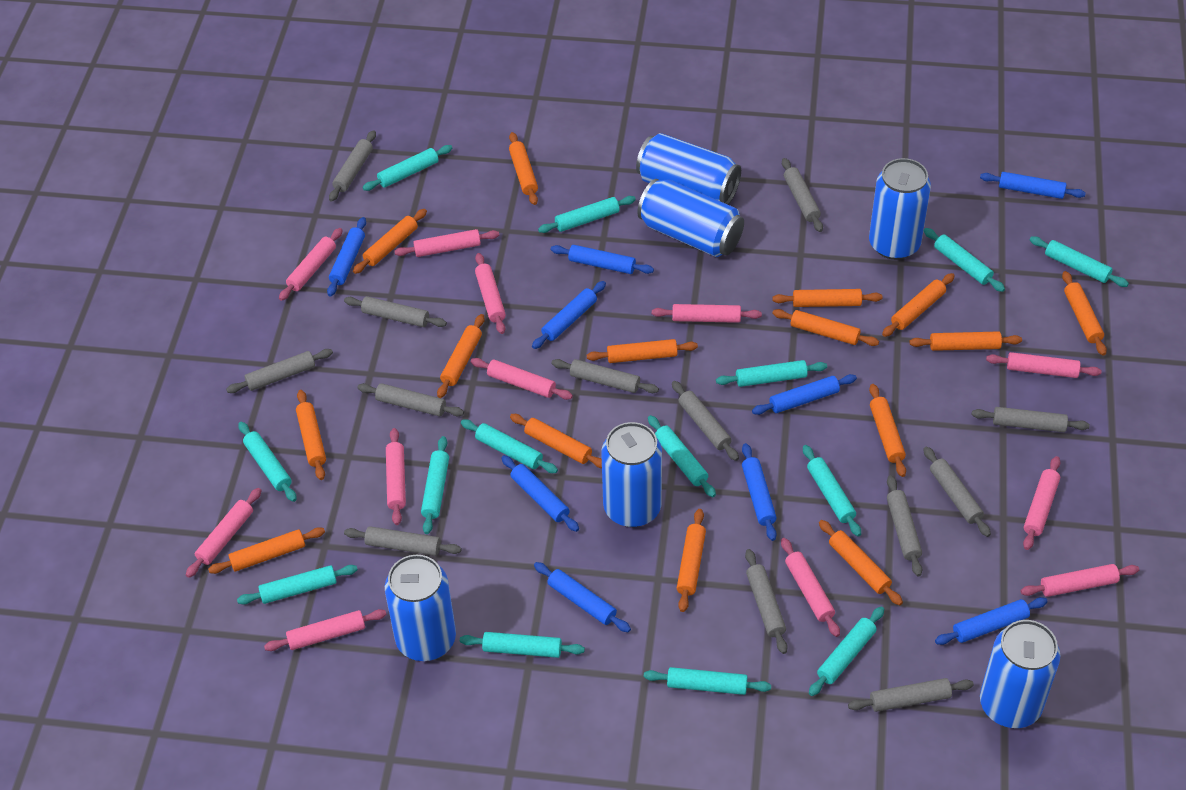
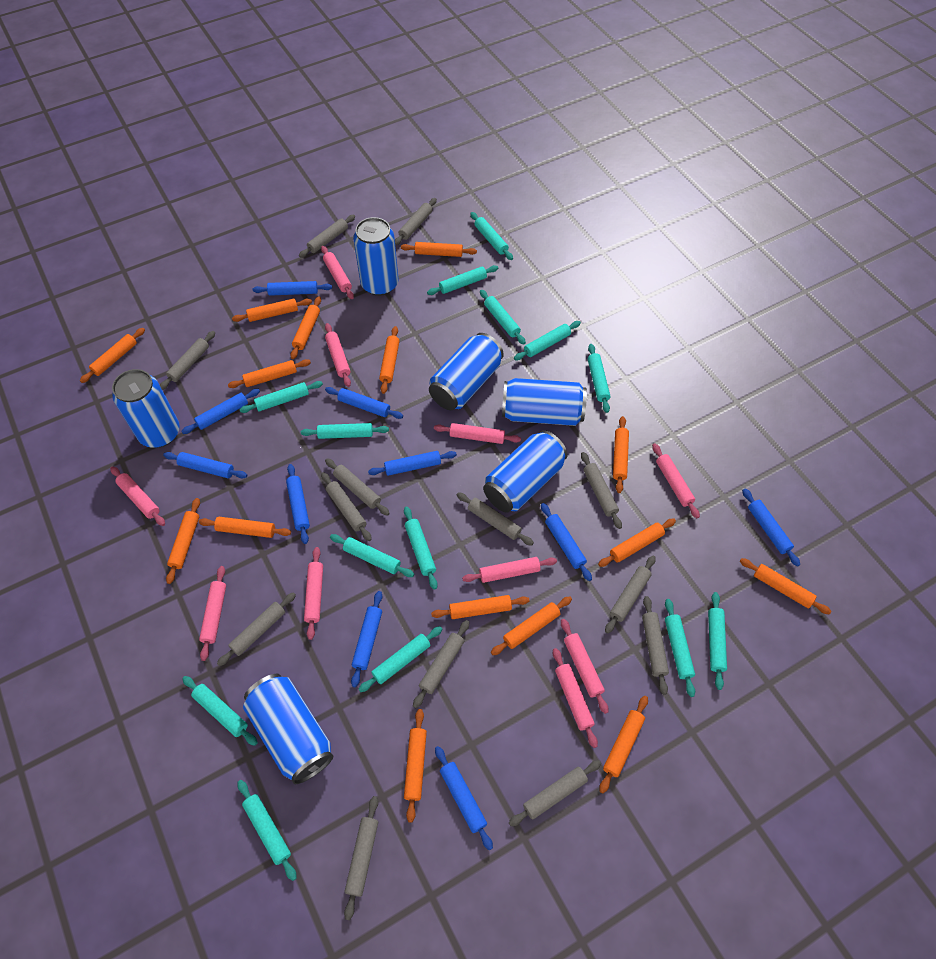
blue rolling pin: 9 -> 10
pink rolling pin: 12 -> 10

